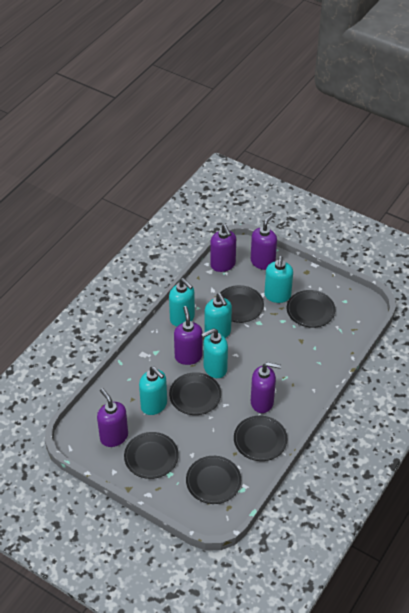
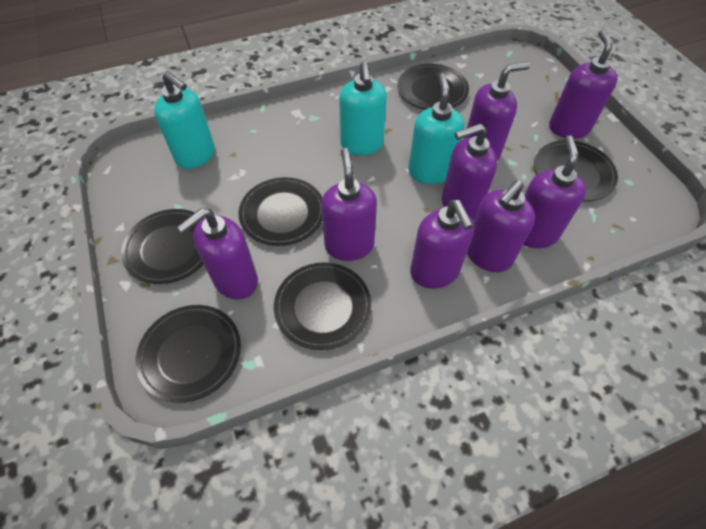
purple soap dispenser: 5 -> 8
turquoise soap dispenser: 5 -> 3

